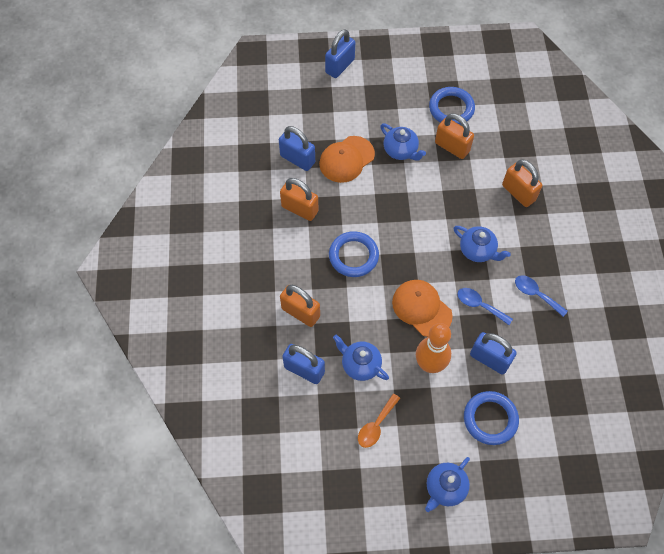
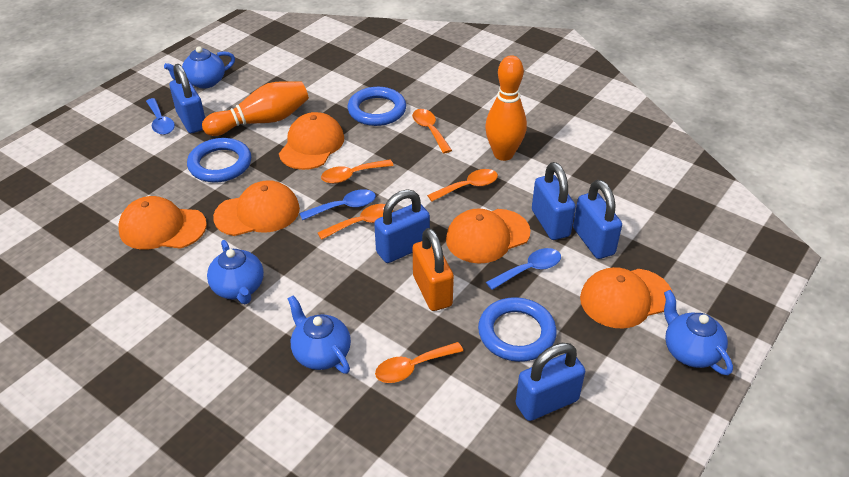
blue padlock: 4 -> 5
blue spoon: 2 -> 3
orange bowling pin: 1 -> 2
orange cap: 2 -> 5
orange padlock: 4 -> 1
orange spoon: 1 -> 5

